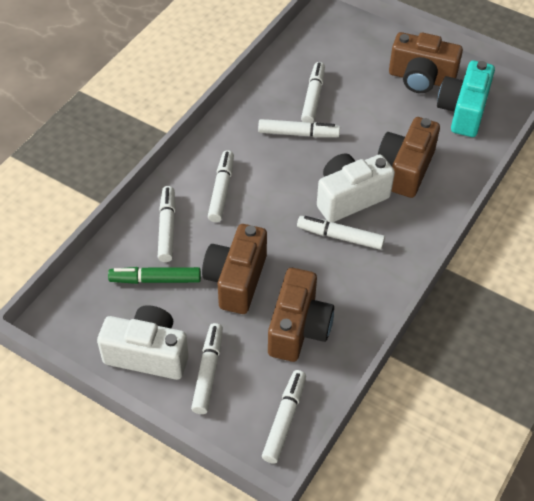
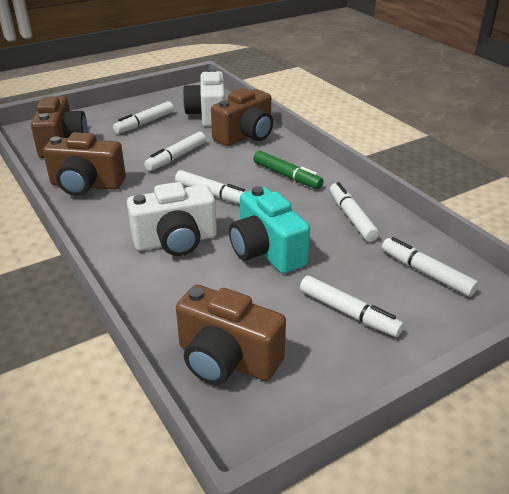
white marker: 7 -> 6

